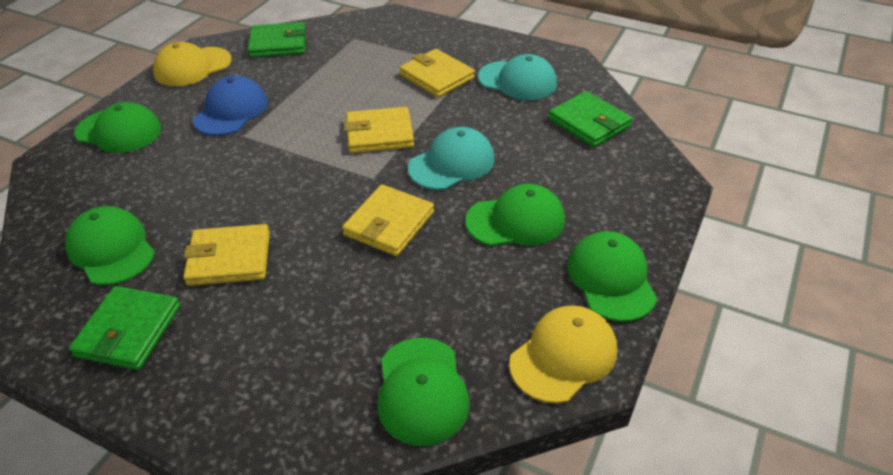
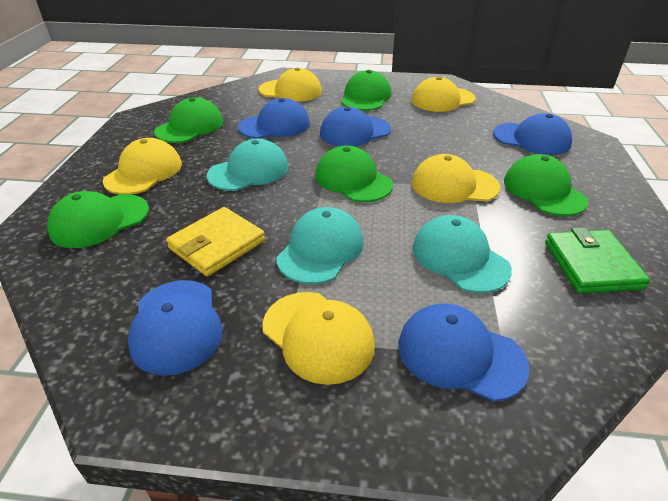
blue cap: 1 -> 5
green wallet: 3 -> 1
turquoise cap: 2 -> 3
yellow cap: 2 -> 5
yellow wallet: 4 -> 1

